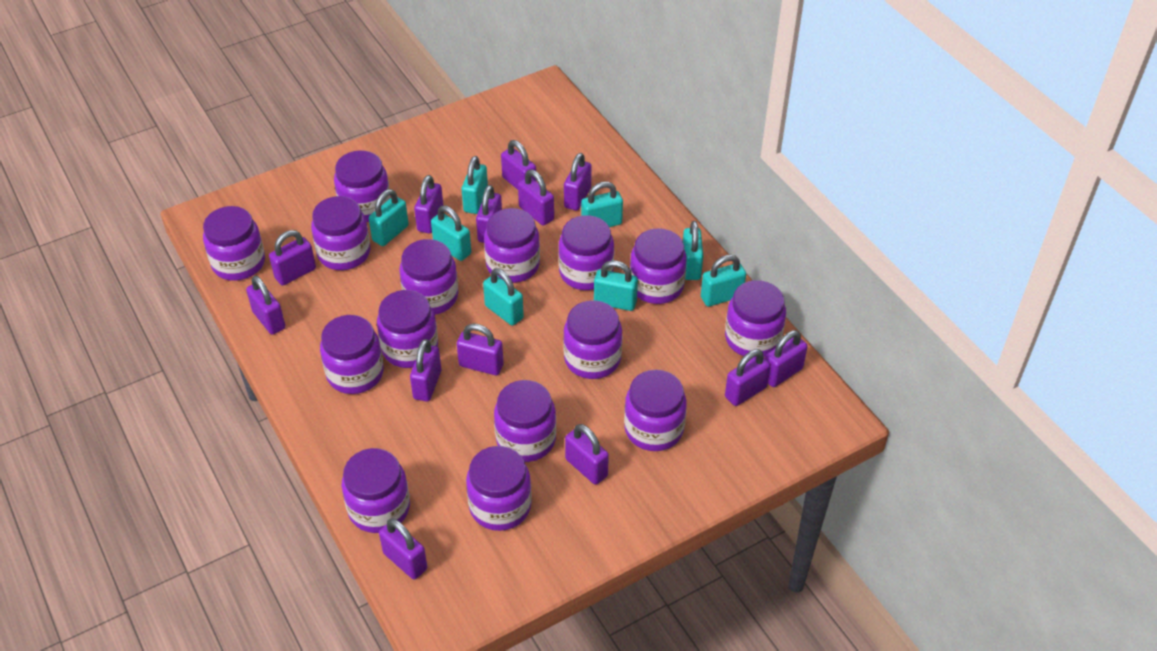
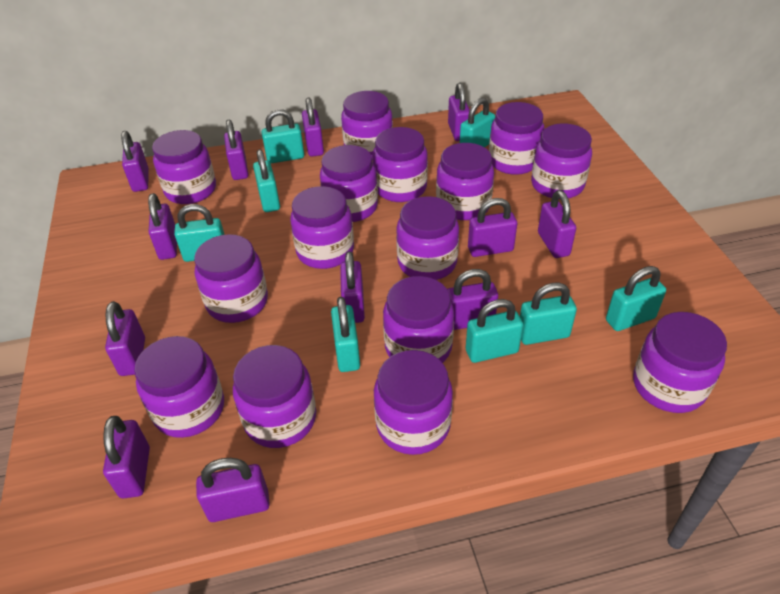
purple padlock: 13 -> 12

